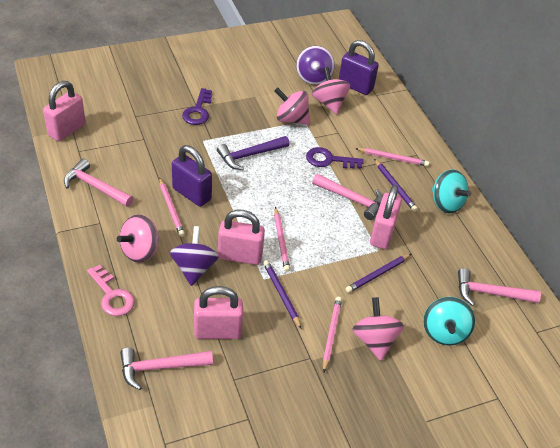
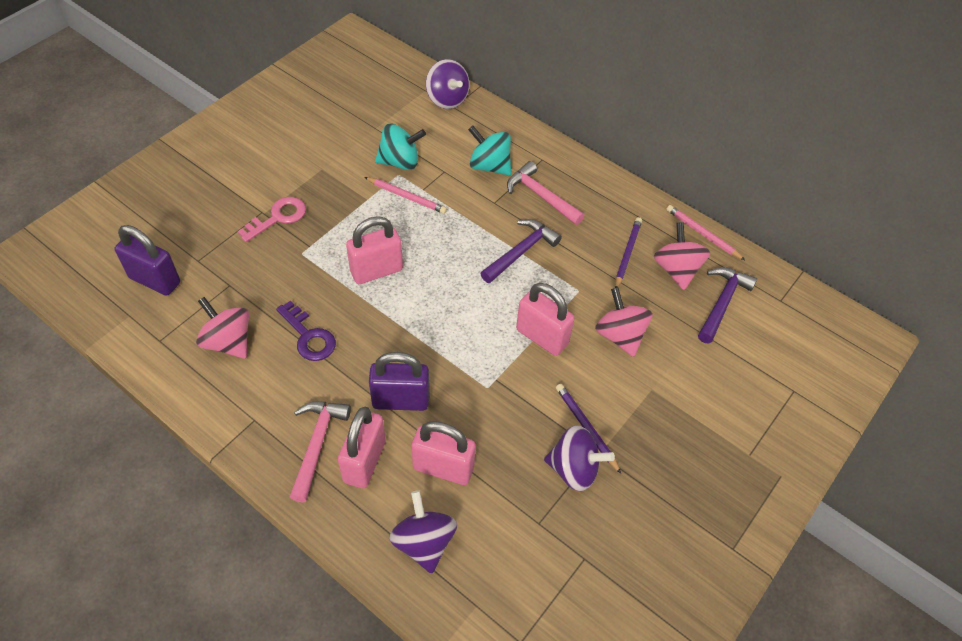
pink hammer: 4 -> 2
pink pencil: 4 -> 2
pink spinning top: 4 -> 3
purple hammer: 1 -> 2
purple key: 2 -> 1
purple pencil: 3 -> 2
purple spinning top: 2 -> 3

